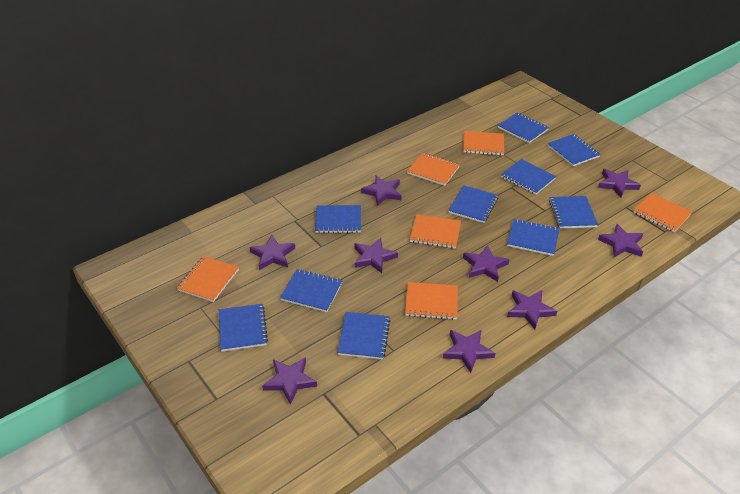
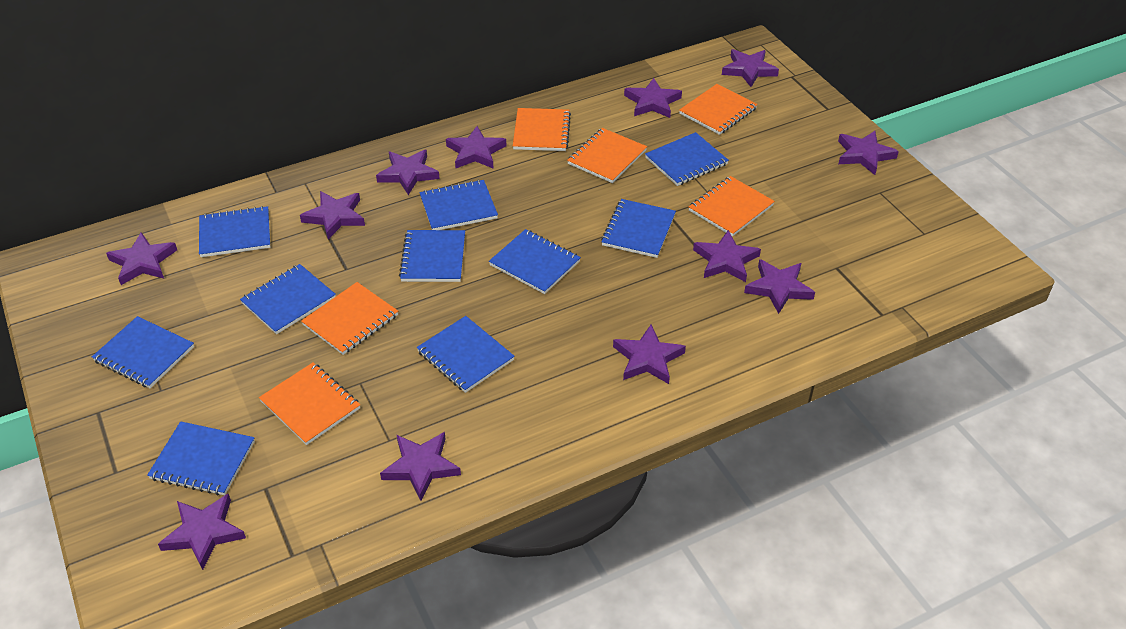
purple star: 9 -> 12

